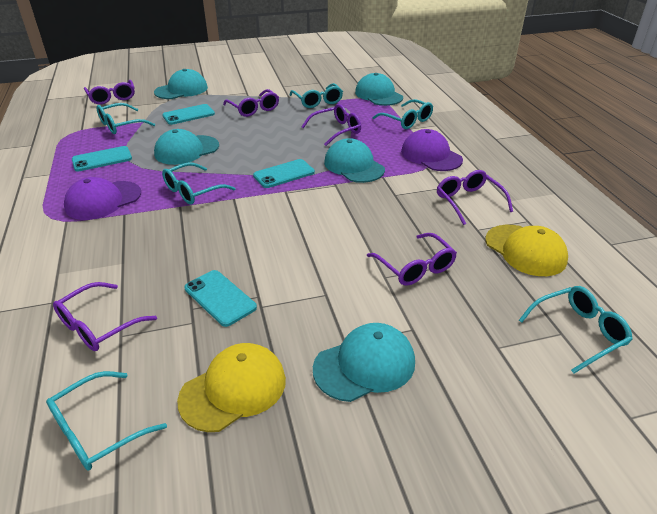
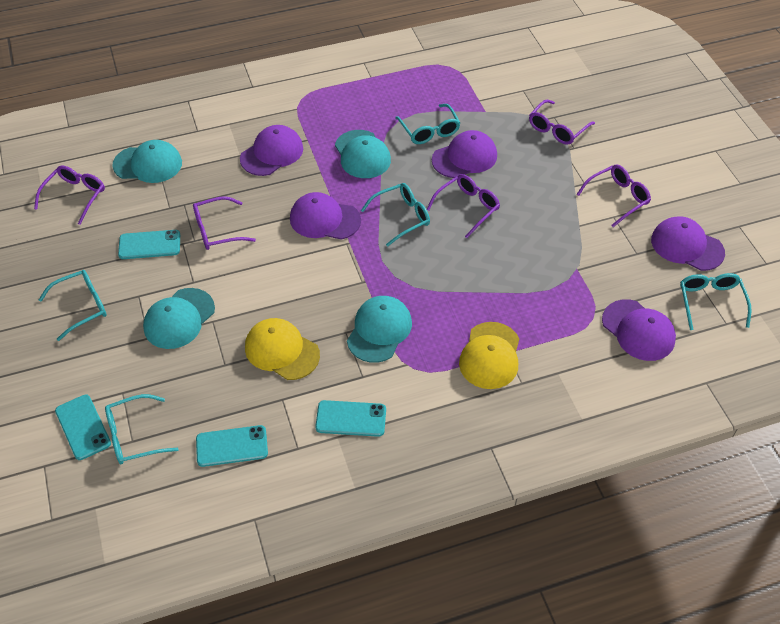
purple cap: 2 -> 5
purple glasses: 6 -> 5
turquoise cap: 5 -> 4
turquoise glasses: 6 -> 5

